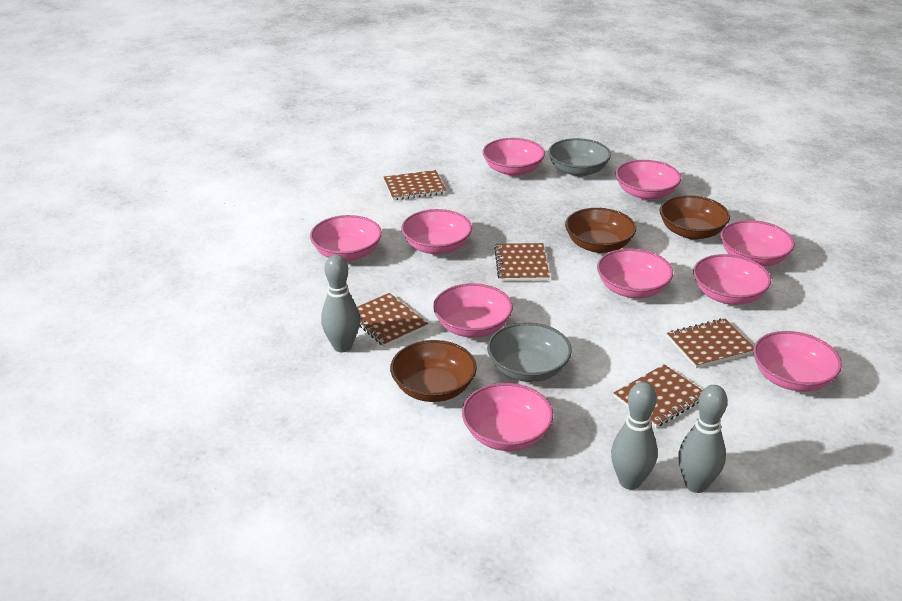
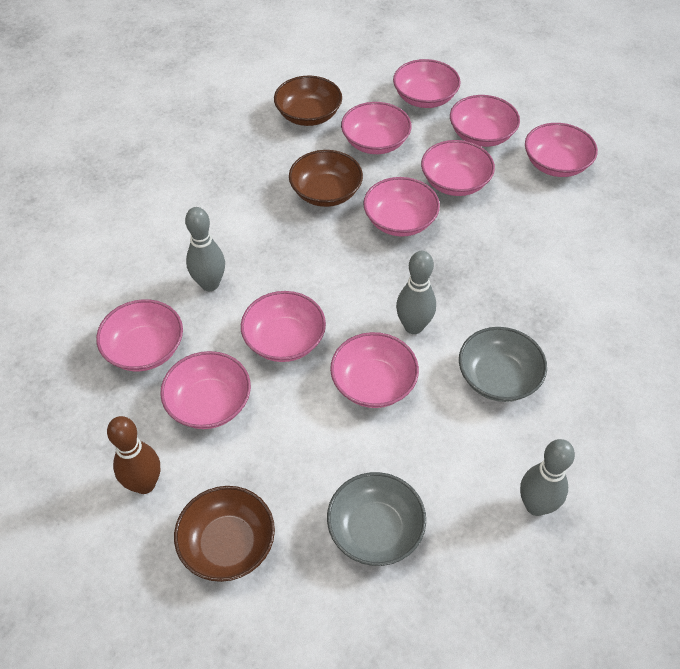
brown bowling pin: 0 -> 1
brown notebook: 5 -> 0

